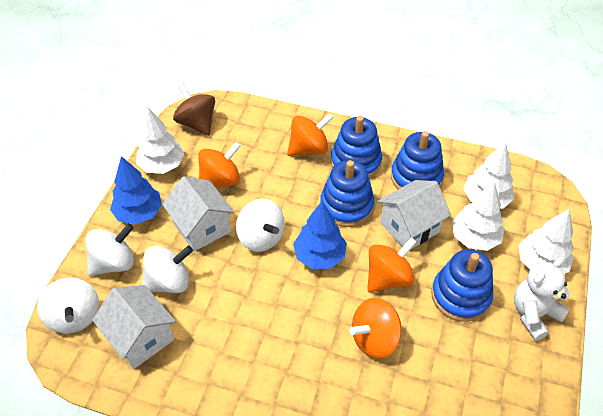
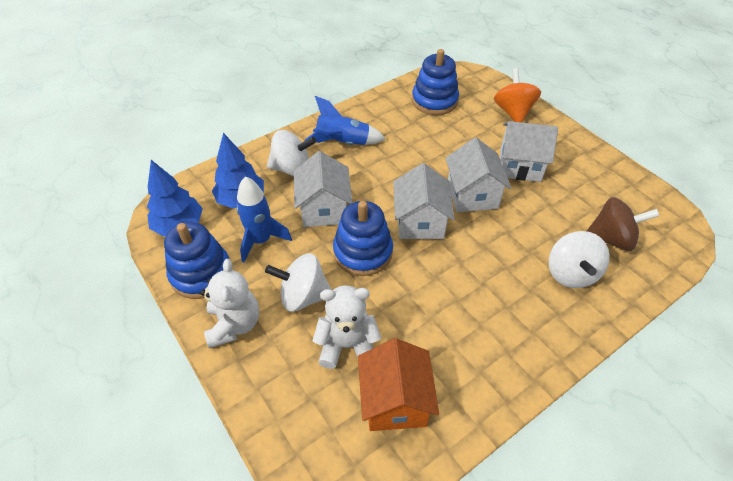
blue rocket: 0 -> 2
blue stacking toy: 4 -> 3
orange house: 0 -> 1
orange spinning top: 4 -> 1
white house: 3 -> 4
white spinning top: 4 -> 3
white teddy bear: 1 -> 2
white tree: 4 -> 0

